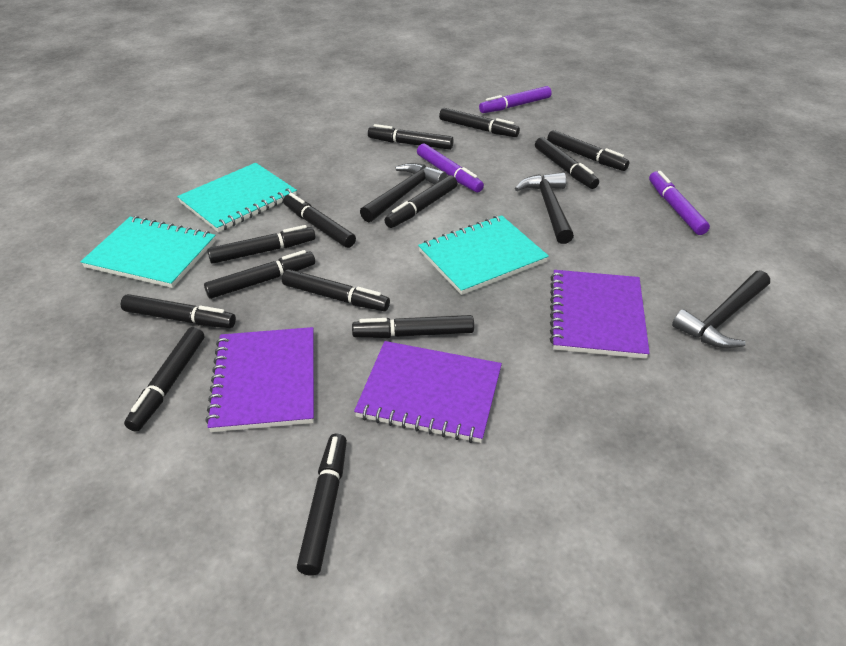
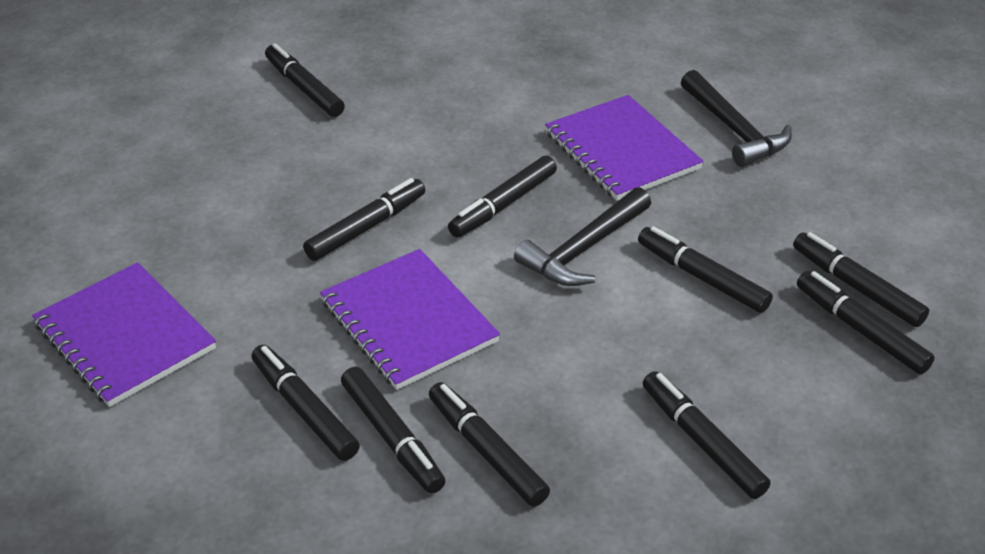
black hammer: 3 -> 2
black marker: 13 -> 10
purple marker: 3 -> 0
turquoise notebook: 3 -> 0

